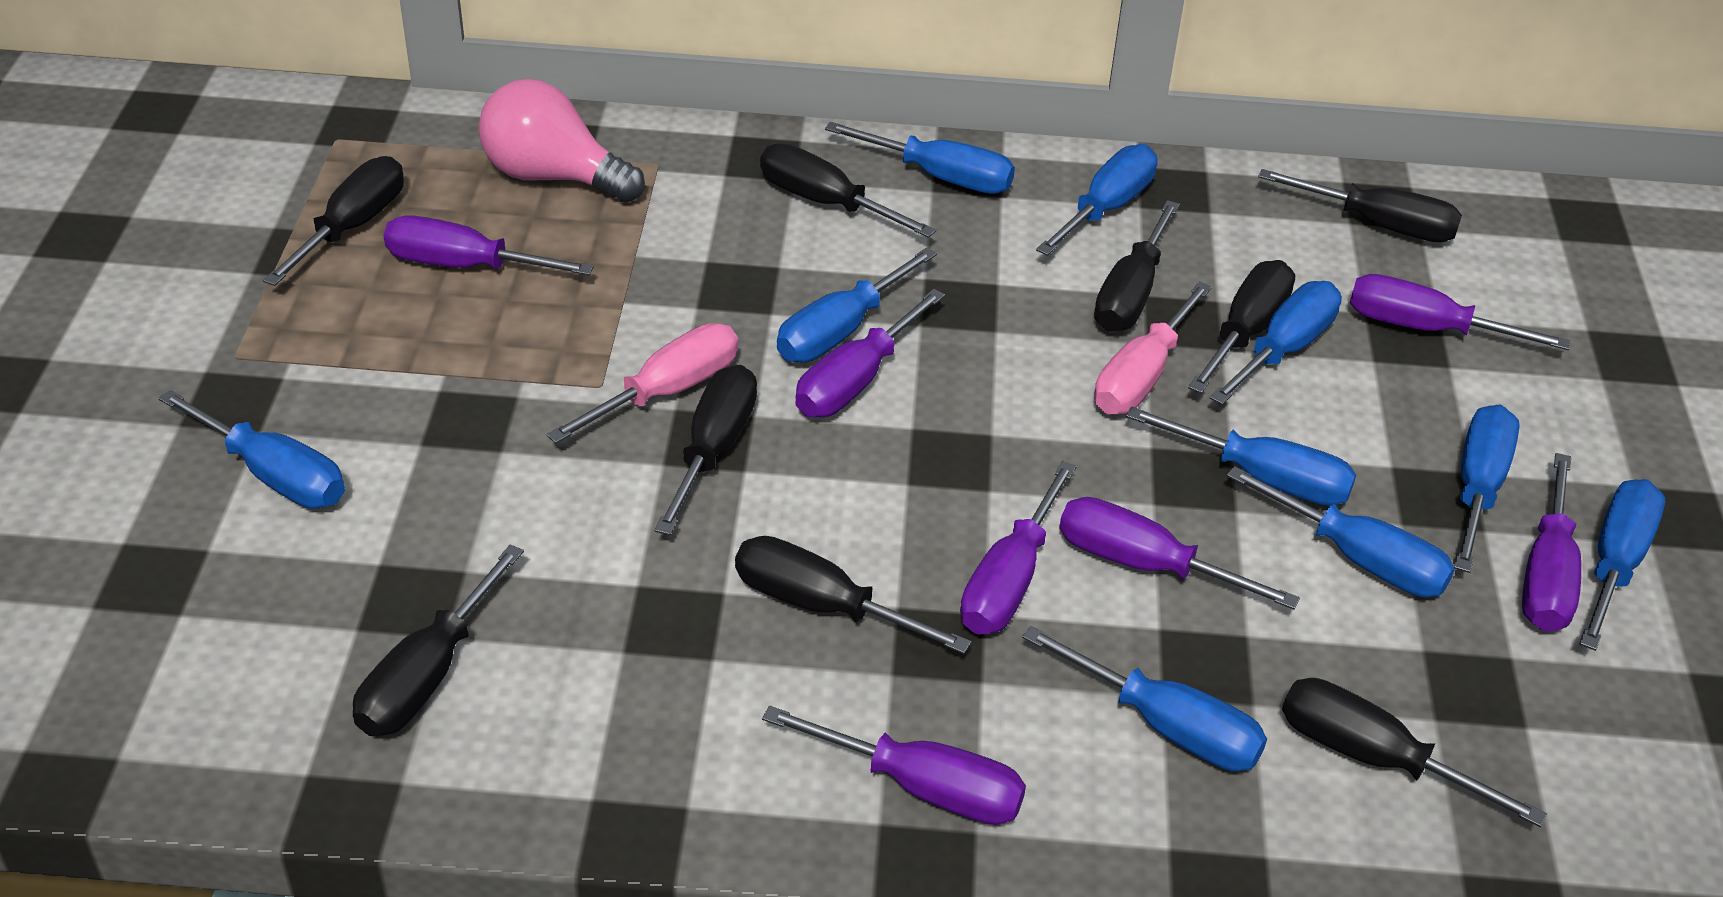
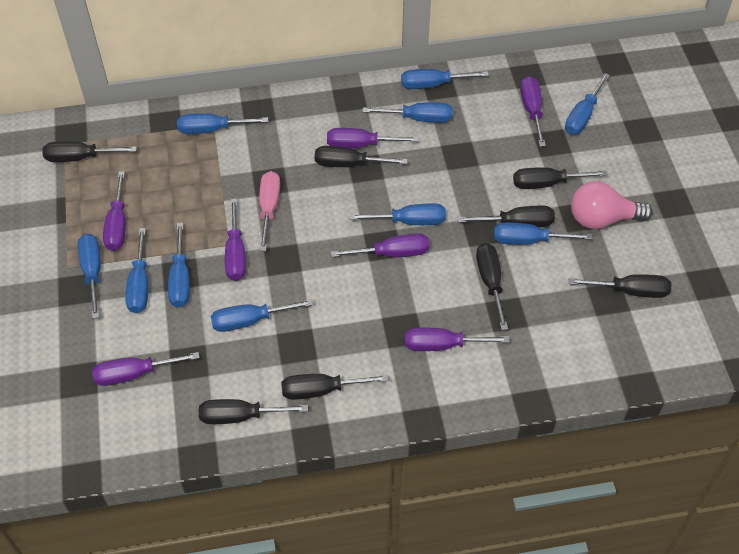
black screwdriver: 9 -> 8
pink screwdriver: 2 -> 1

